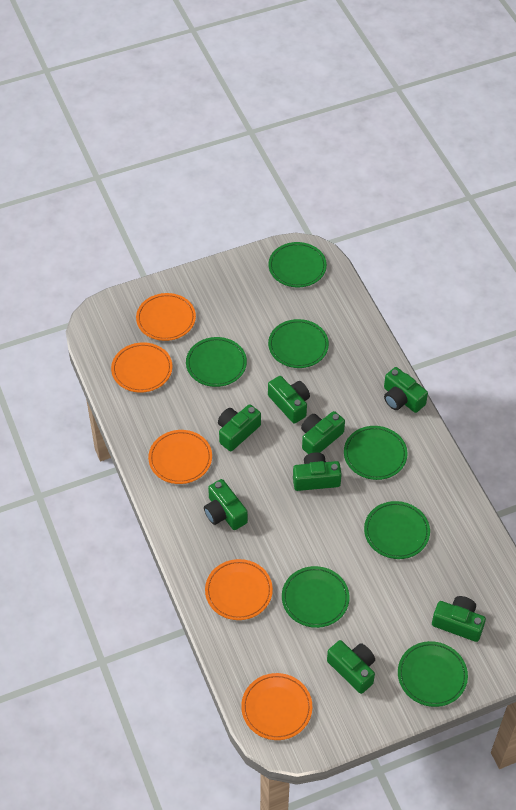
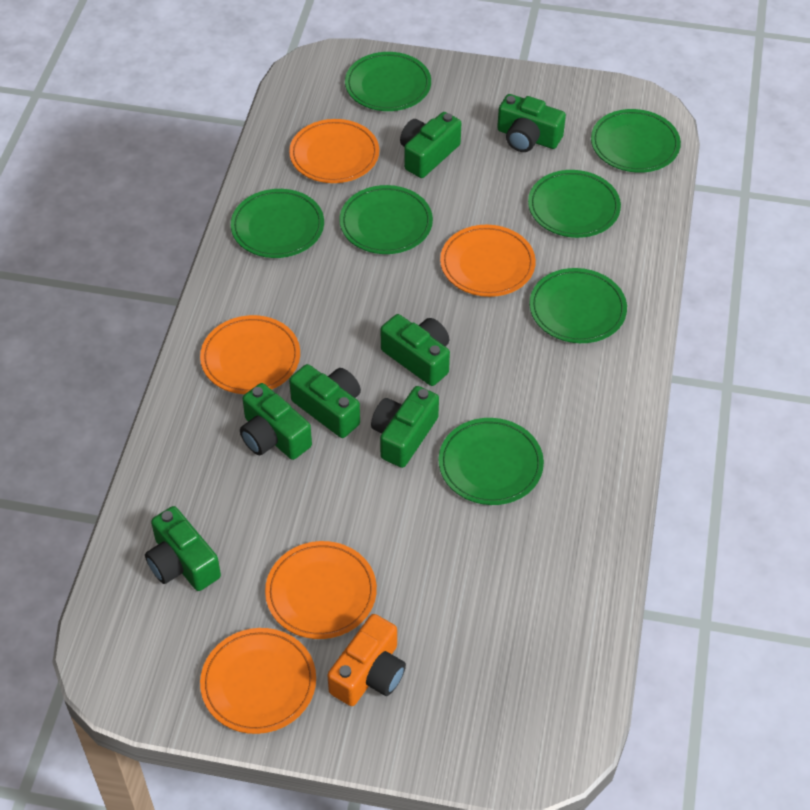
green camera: 8 -> 7
orange camera: 0 -> 1

